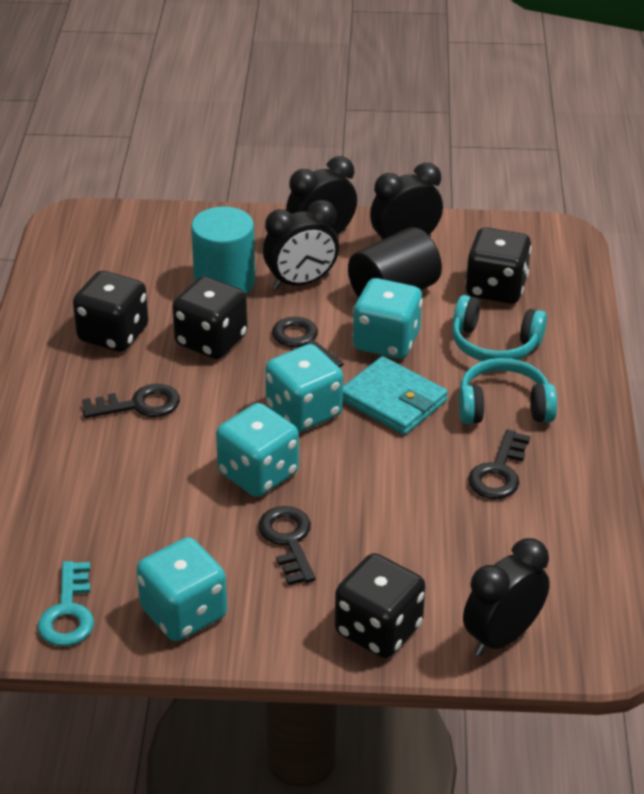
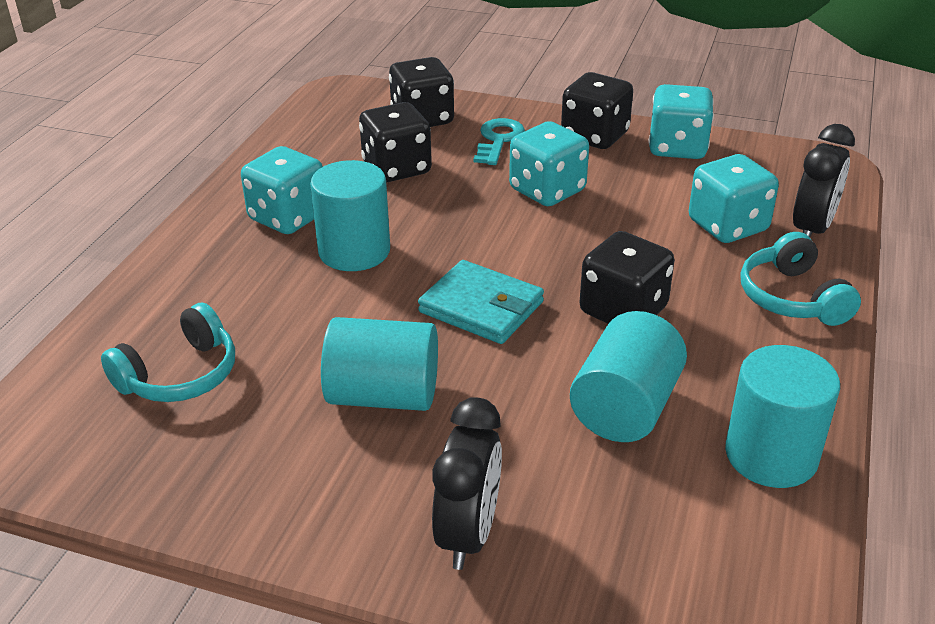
black clock: 4 -> 2
black cylinder: 1 -> 0
black key: 4 -> 0
turquoise cylinder: 1 -> 4

